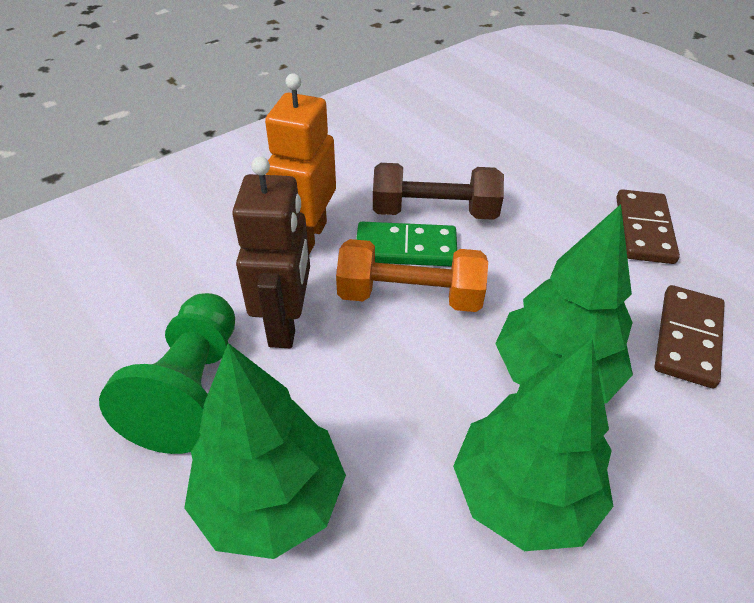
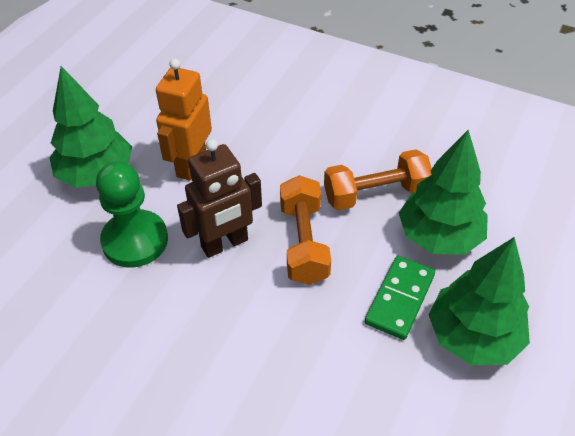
brown domino: 2 -> 0
brown dumbbell: 1 -> 0
orange dumbbell: 1 -> 2

